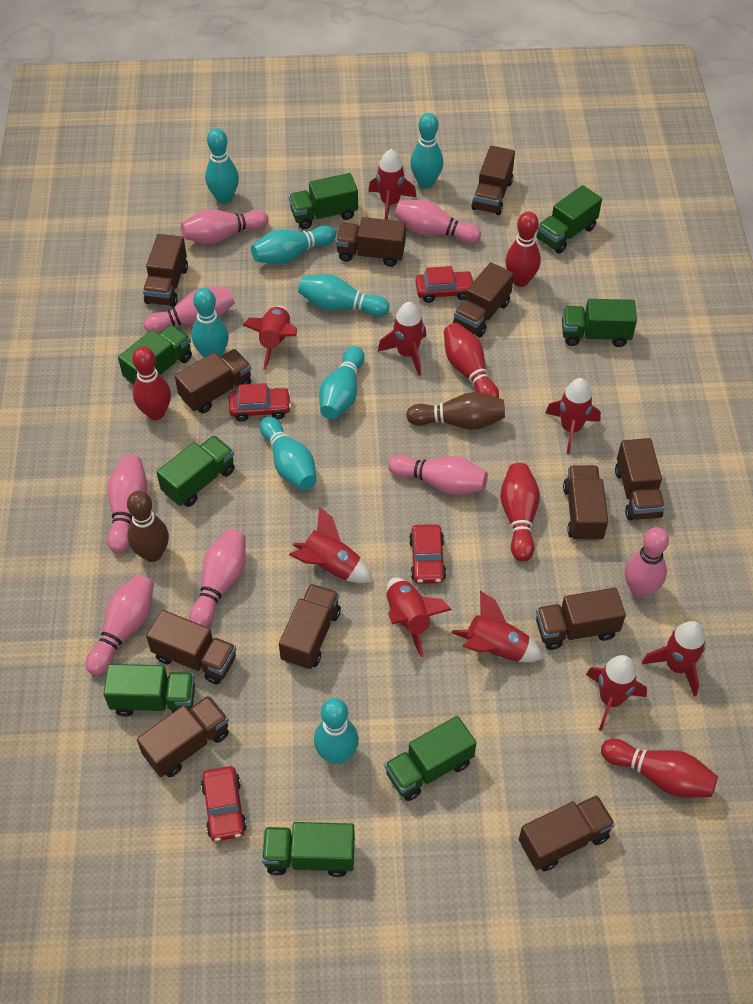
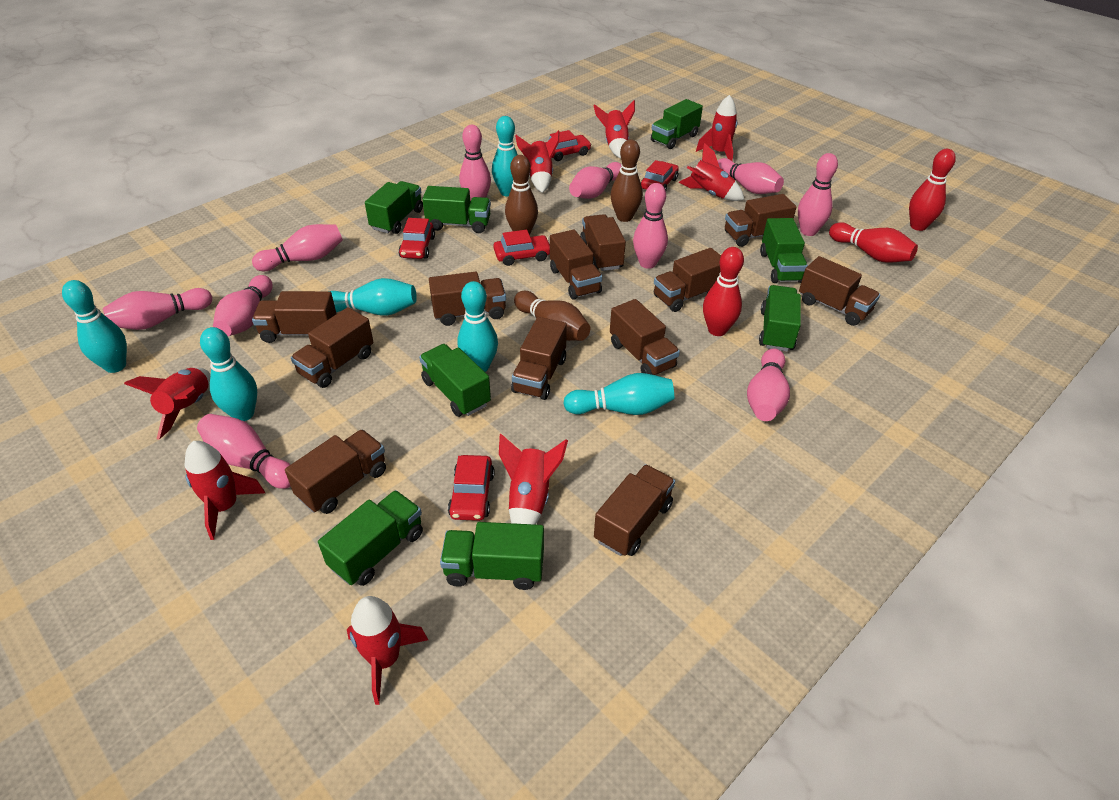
brown bowling pin: 2 -> 3
pink bowling pin: 8 -> 10
red bowling pin: 5 -> 3
red car: 4 -> 5
red rocket: 9 -> 8
turquoise bowling pin: 8 -> 6

